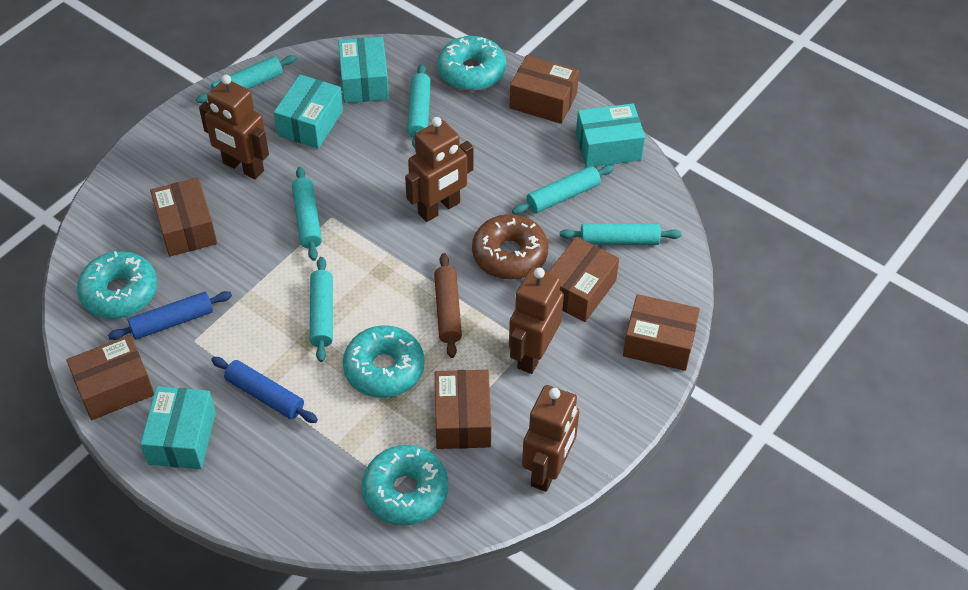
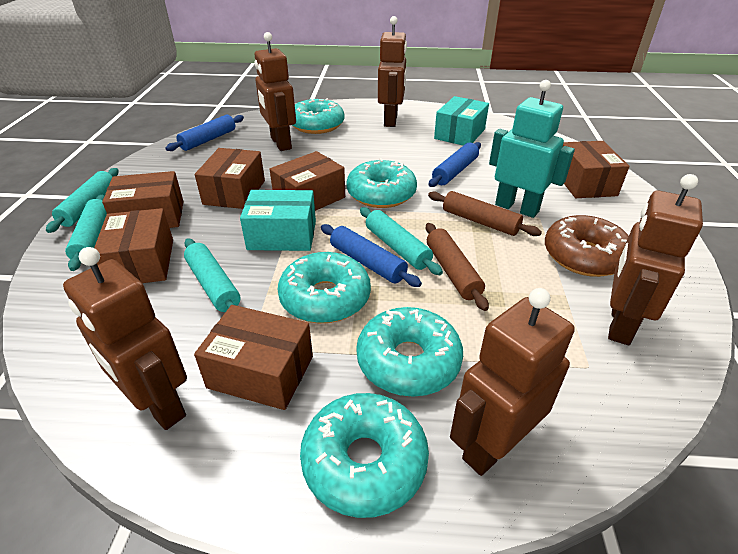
blue rolling pin: 2 -> 3
brown robot: 4 -> 5
brown rolling pin: 1 -> 2
turquoise box: 4 -> 2
turquoise donut: 4 -> 5
turquoise robot: 0 -> 1
turquoise rolling pin: 6 -> 4

